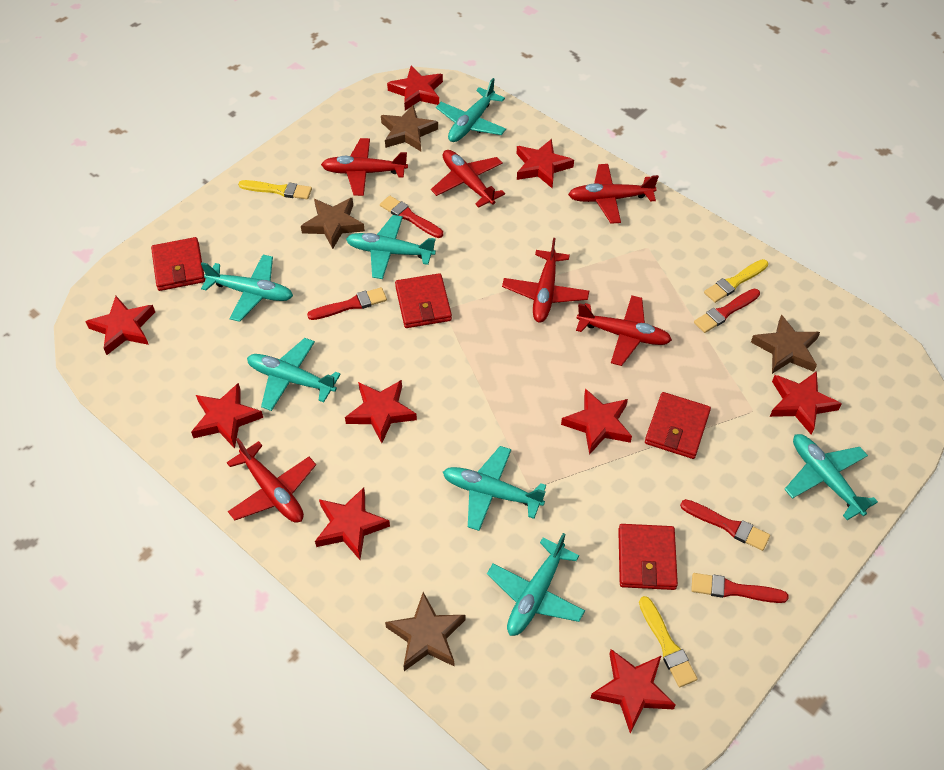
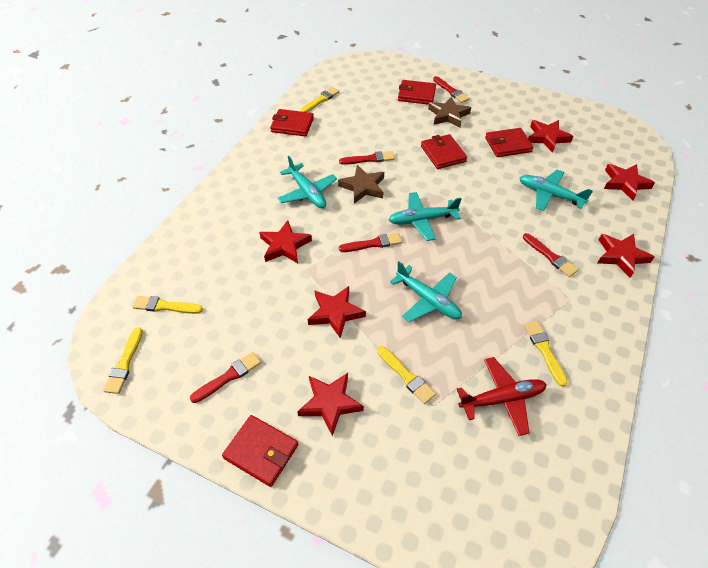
brown star: 4 -> 2
red plane: 6 -> 1
red star: 9 -> 6
red wallet: 4 -> 5
turquoise plane: 7 -> 4
yellow brush: 3 -> 5

